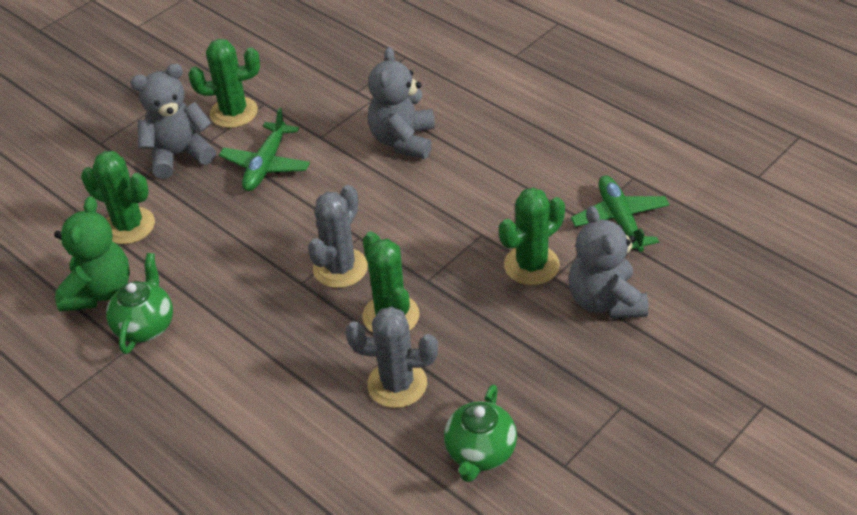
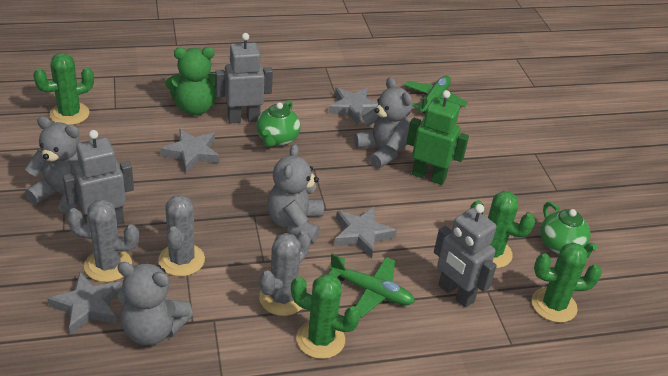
green robot: 0 -> 1
grey cactus: 2 -> 3
grey robot: 0 -> 3
grey star: 0 -> 4
grey teddy bear: 3 -> 4

